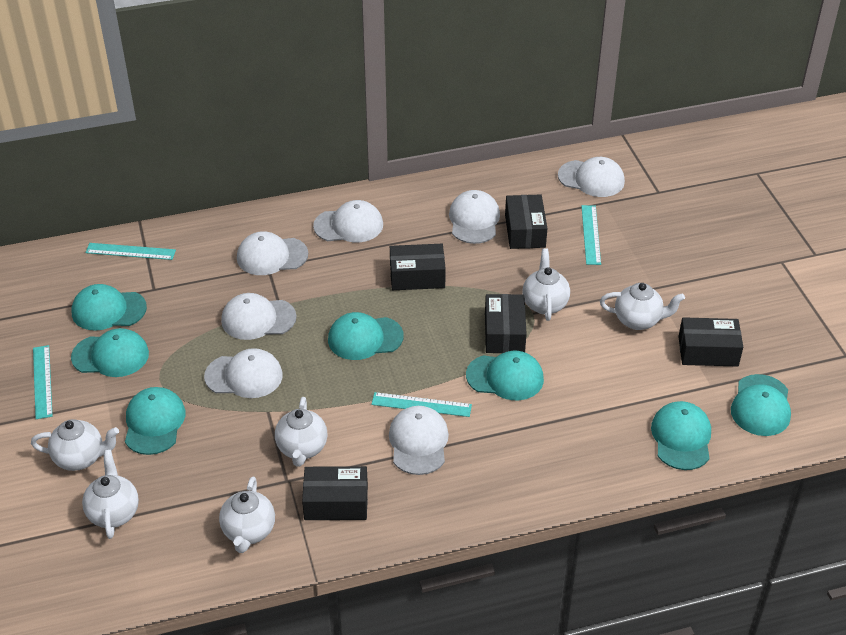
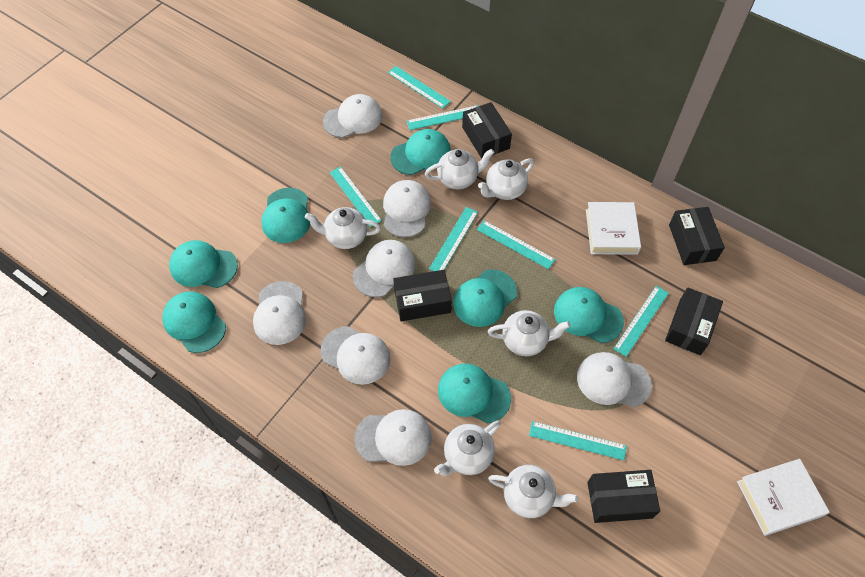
turquoise ruler: 4 -> 7
white book: 0 -> 2

